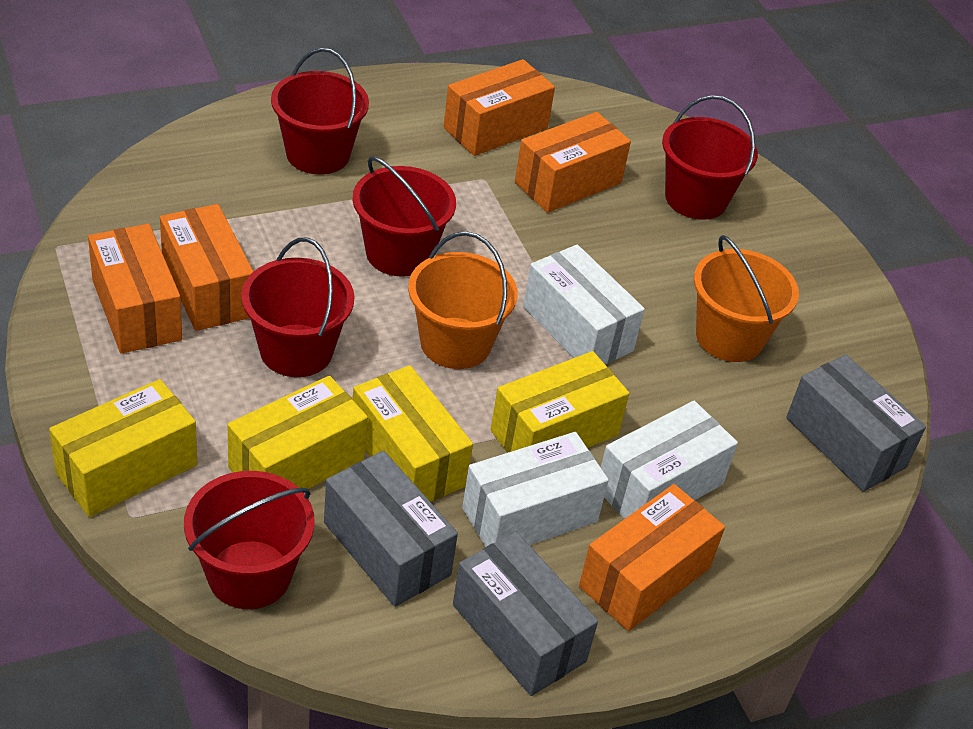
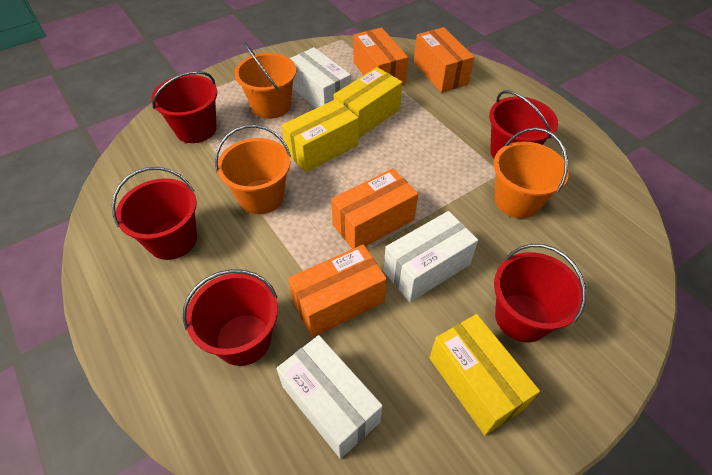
grey box: 3 -> 0
orange box: 5 -> 4
orange bucket: 2 -> 3
yellow box: 4 -> 3

